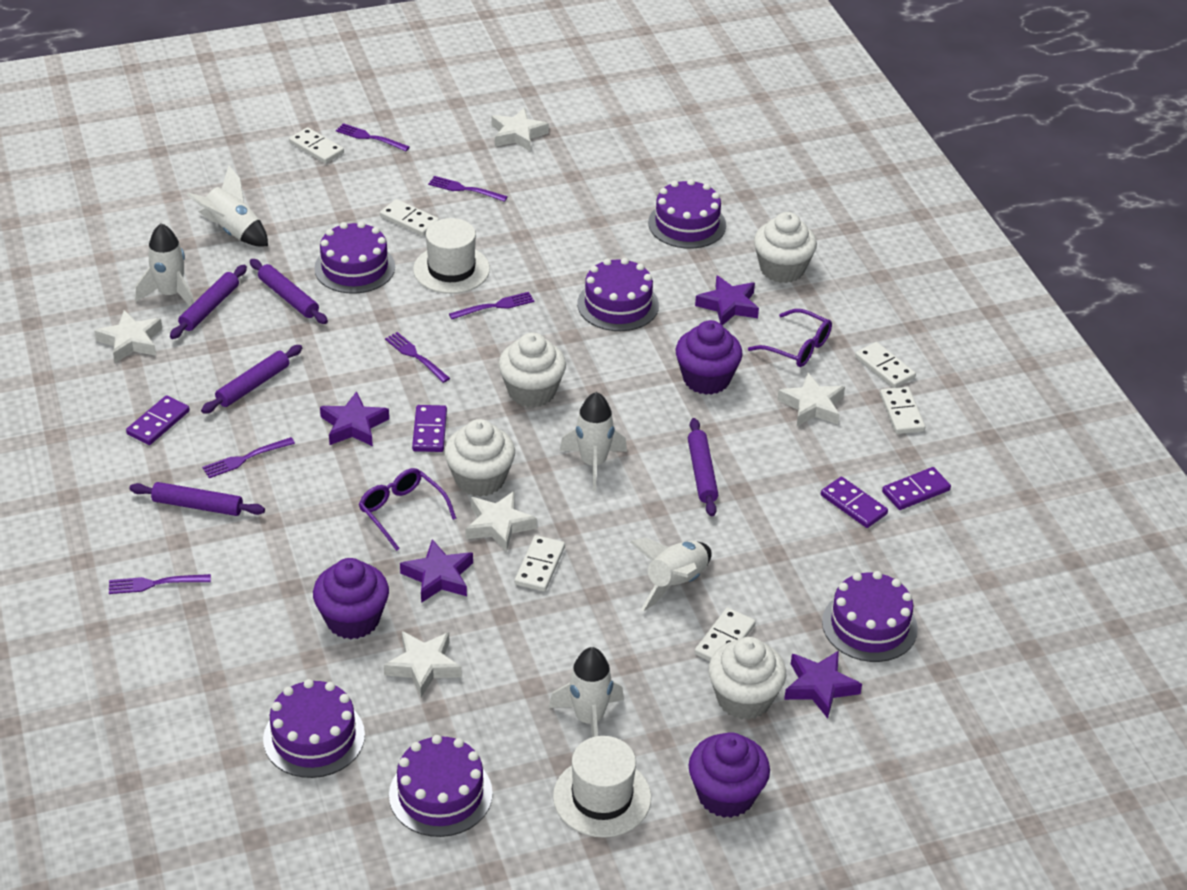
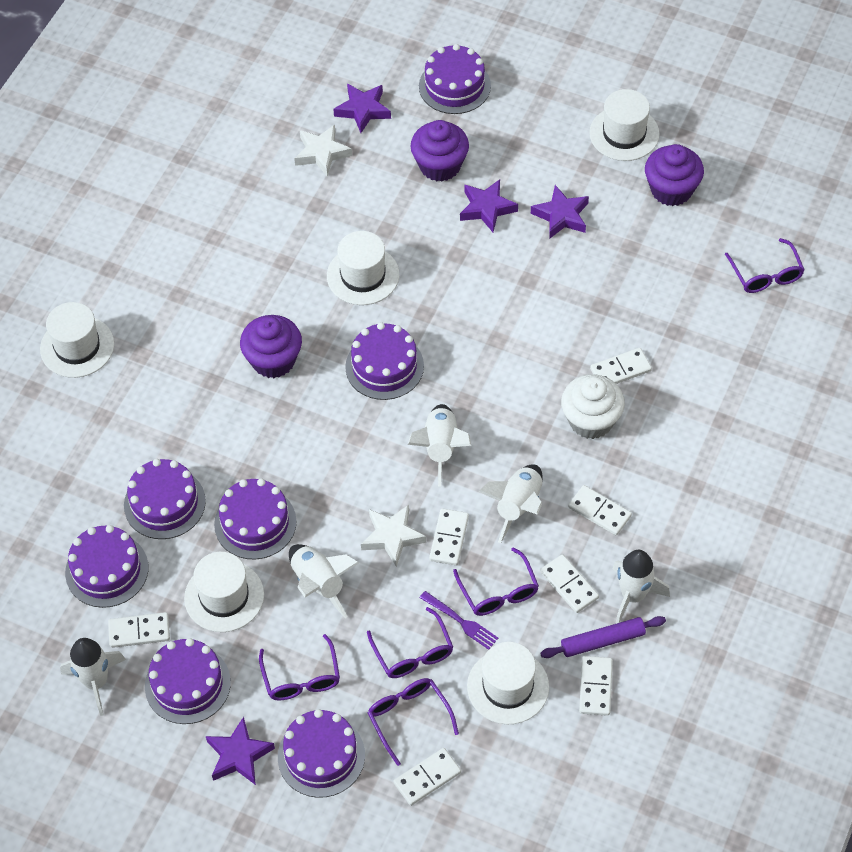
purple cake: 6 -> 7
purple domino: 4 -> 0
purple fork: 6 -> 1
purple glasses: 2 -> 5
purple rolling pin: 5 -> 1
white cupcake: 4 -> 1
white domino: 6 -> 7
white hat: 2 -> 5
white star: 5 -> 2

